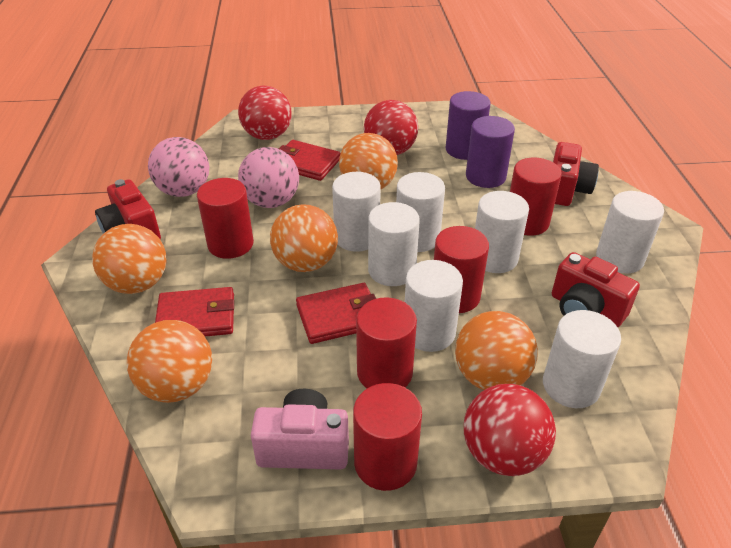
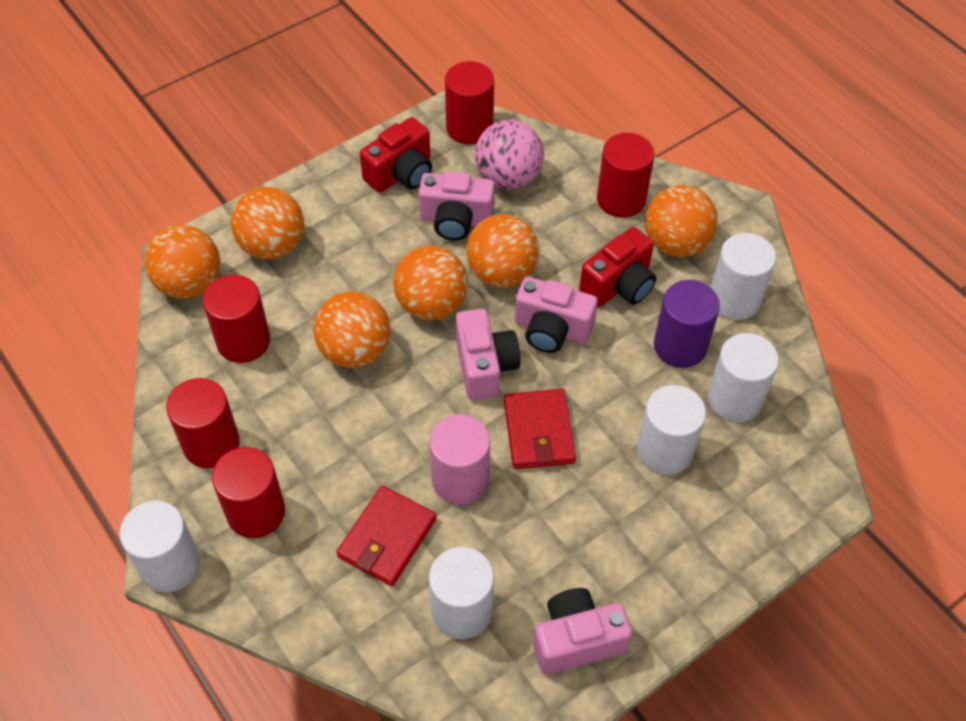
orange ball: 5 -> 6
pink ball: 2 -> 1
pink camera: 1 -> 4
pink cylinder: 0 -> 1
purple cylinder: 2 -> 1
red ball: 3 -> 0
red camera: 3 -> 2
red wallet: 3 -> 2
white cylinder: 7 -> 5

